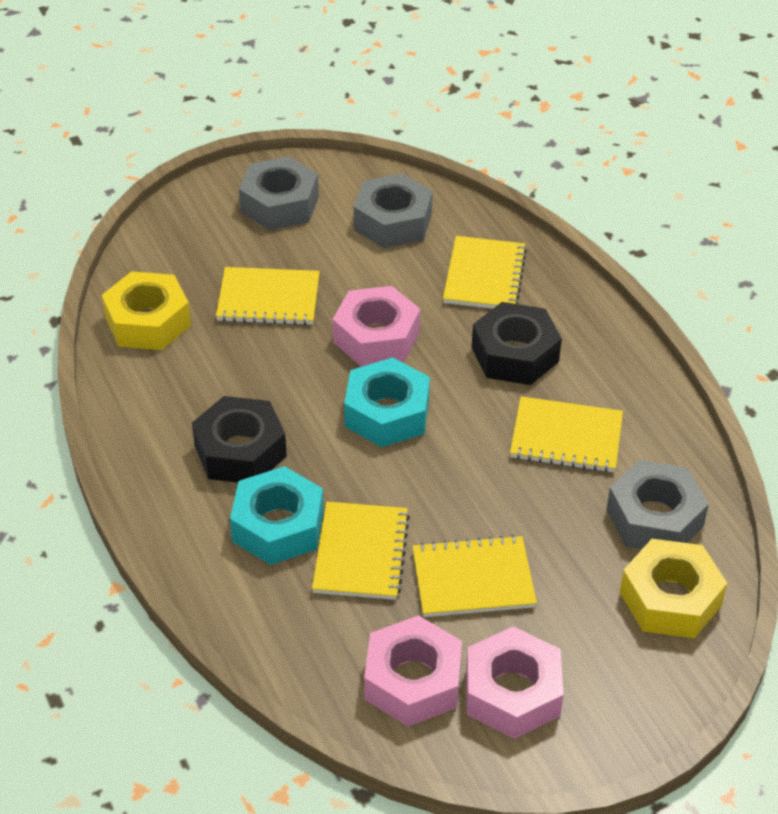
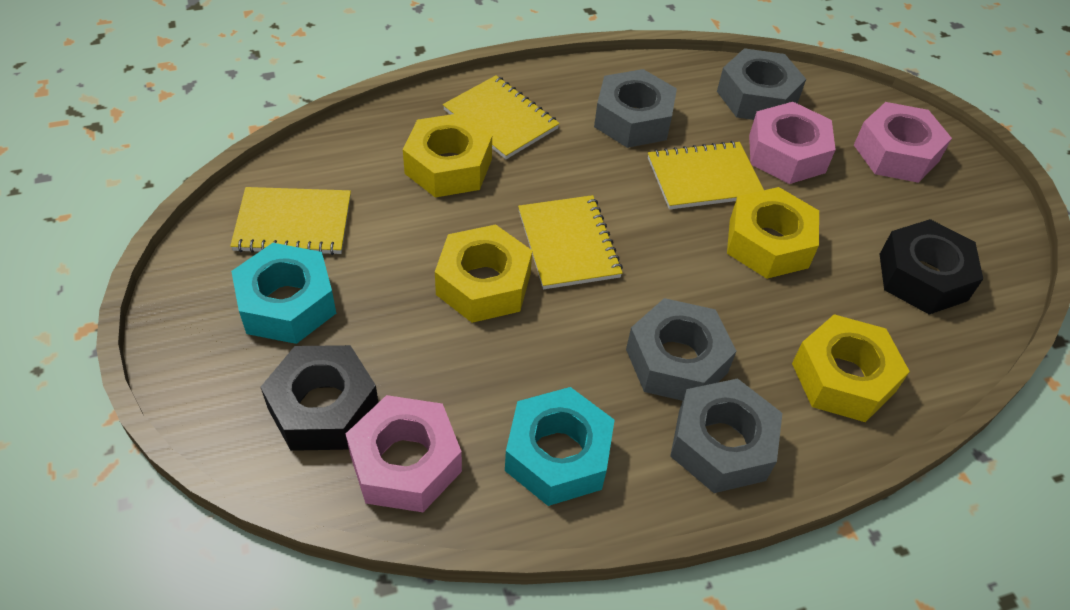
grey nut: 3 -> 4
yellow notebook: 5 -> 4
yellow nut: 2 -> 4

